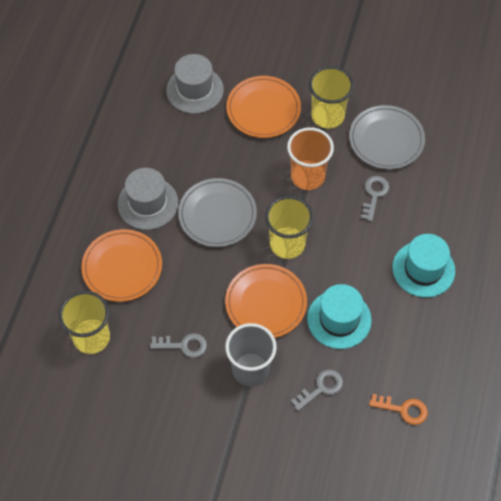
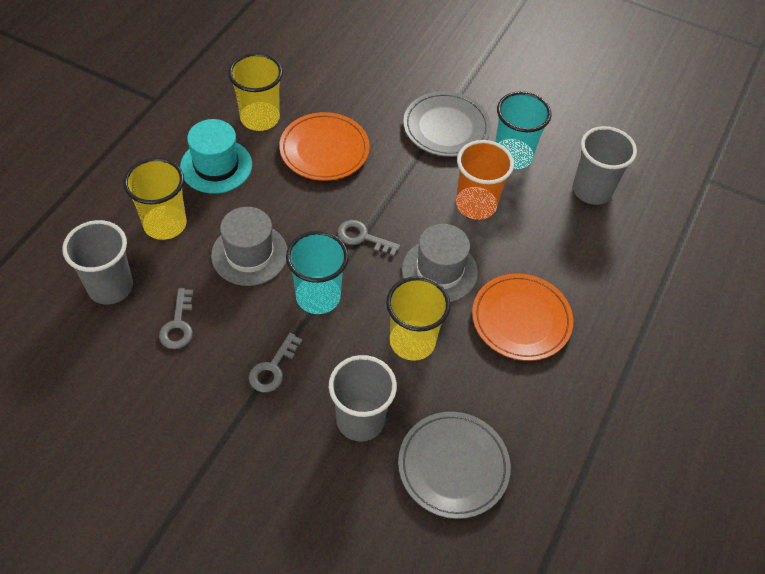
grey cup: 1 -> 3
orange key: 1 -> 0
orange plate: 3 -> 2
turquoise cup: 0 -> 2
turquoise hat: 2 -> 1

